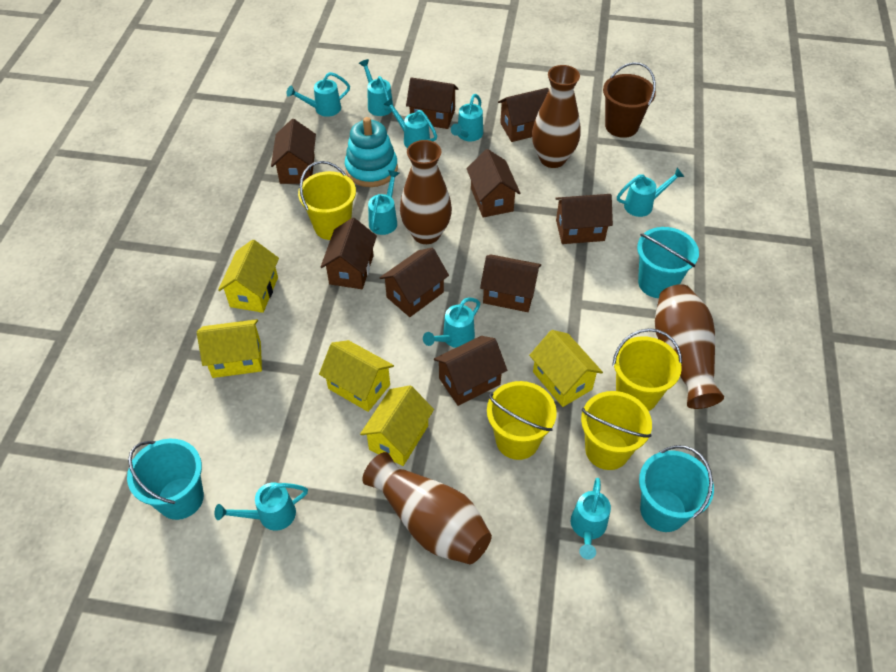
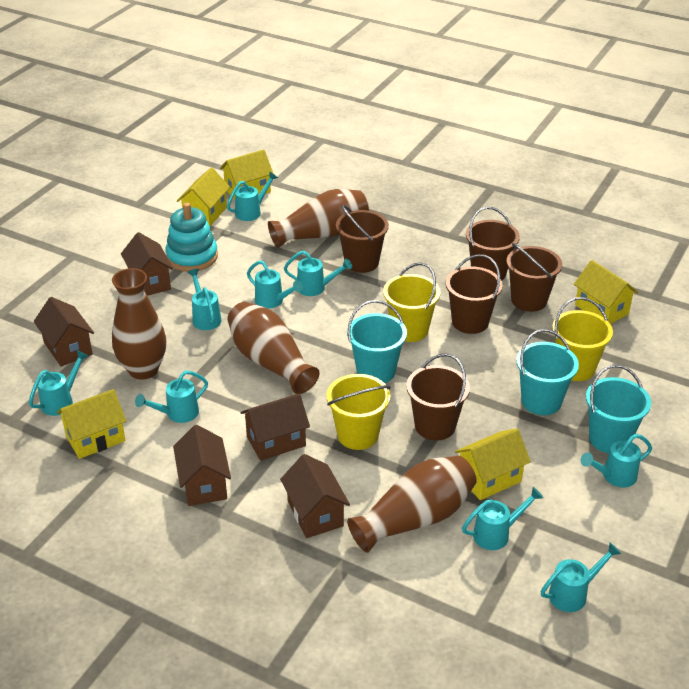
brown bucket: 1 -> 5
brown house: 9 -> 5
yellow bucket: 4 -> 3

